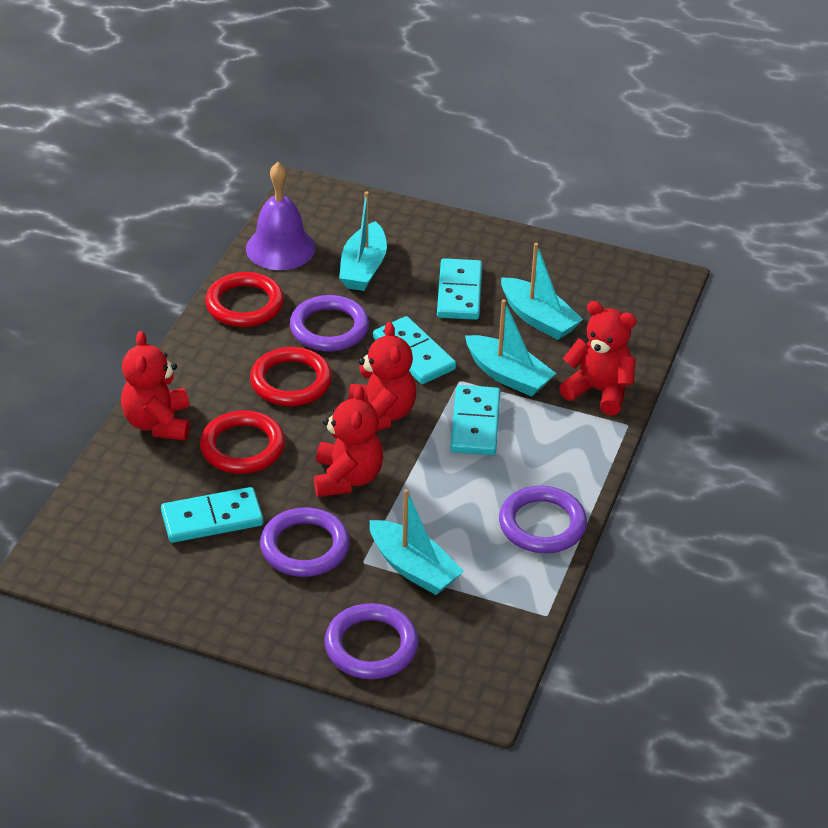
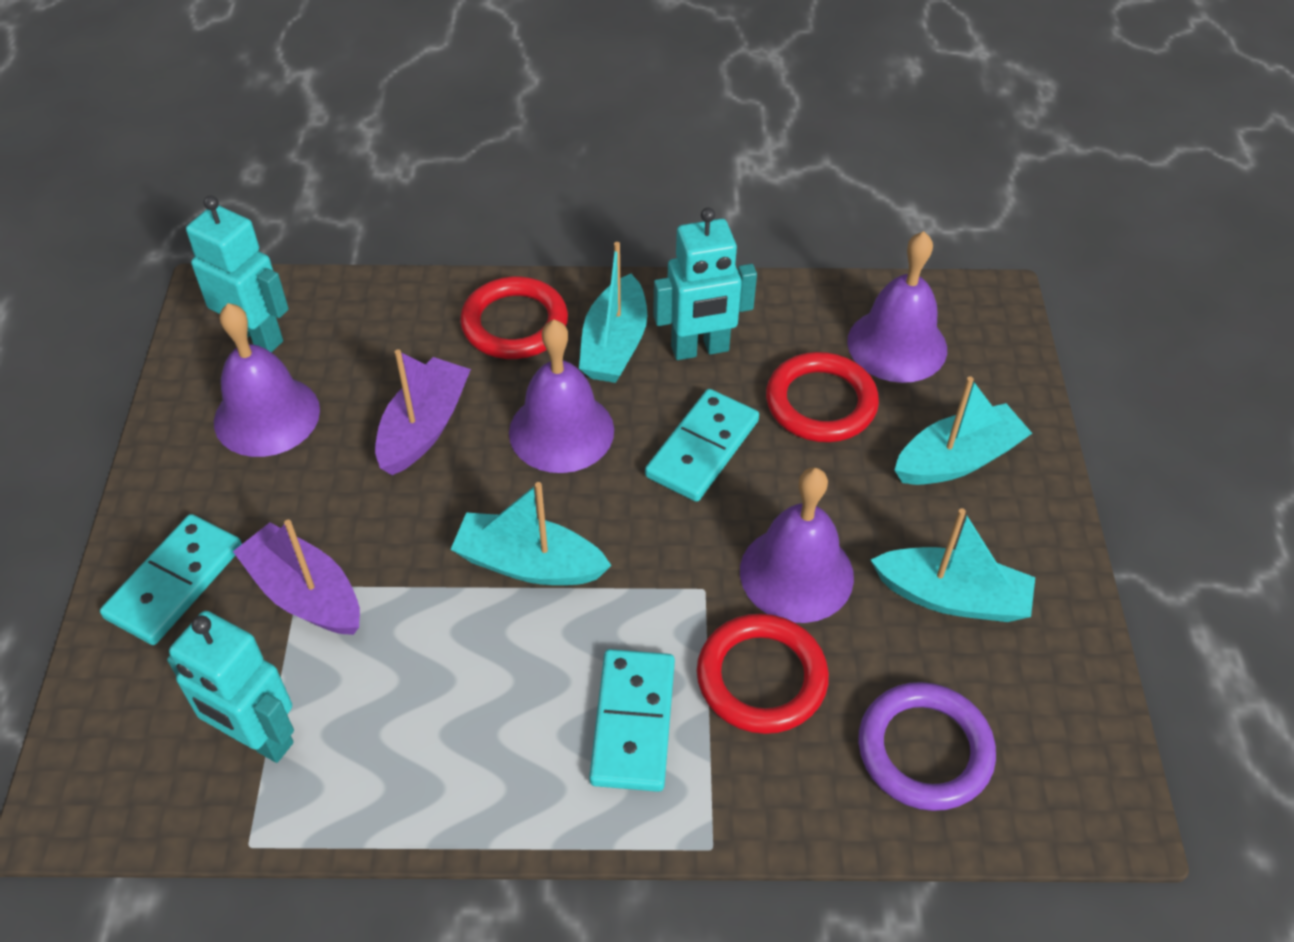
purple bell: 1 -> 4
purple boat: 0 -> 2
purple ring: 4 -> 1
red teddy bear: 4 -> 0
turquoise domino: 4 -> 3
turquoise robot: 0 -> 3

